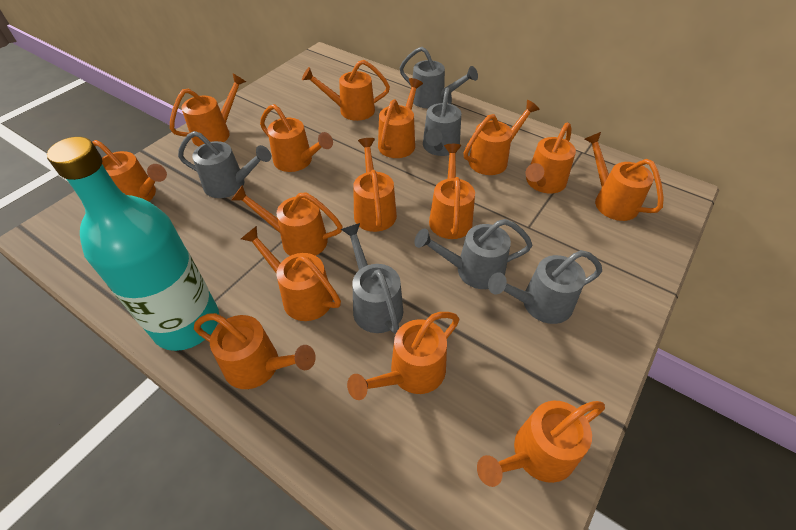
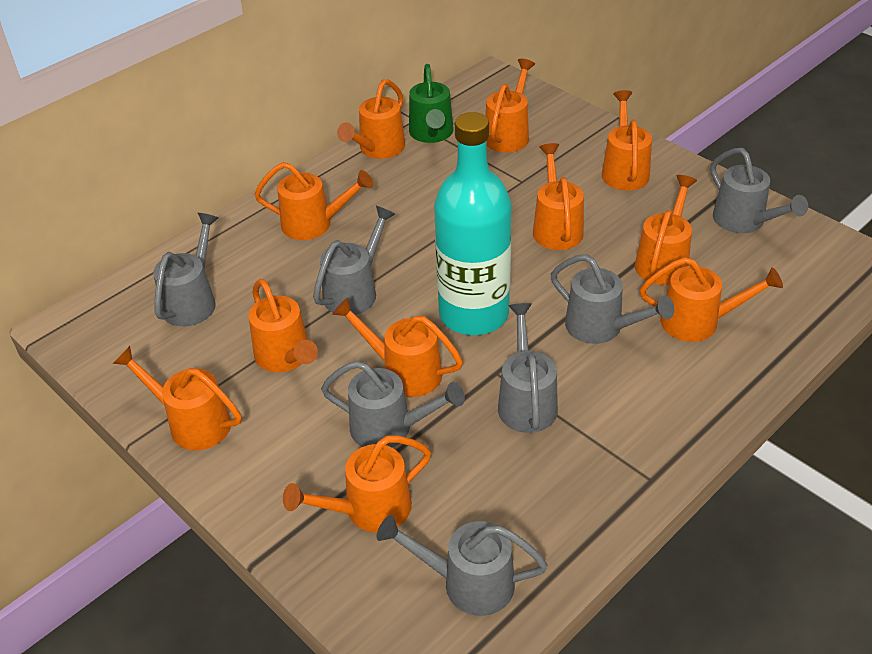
green watering can: 0 -> 1
grey watering can: 6 -> 7
orange watering can: 15 -> 11

